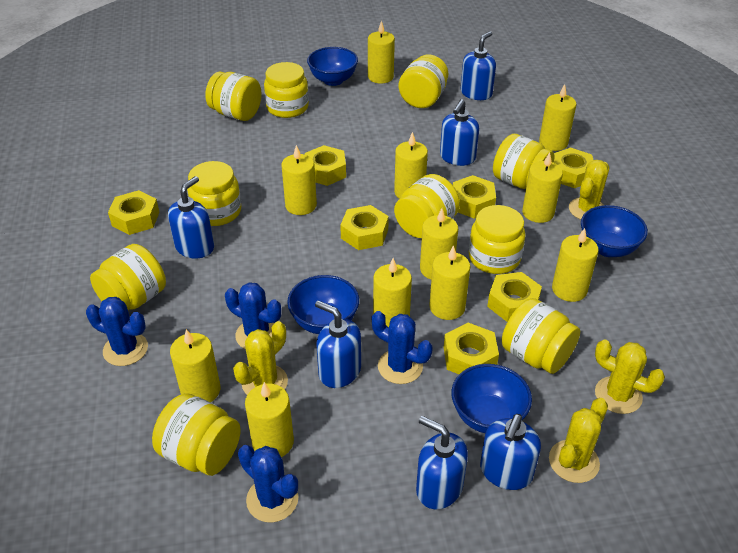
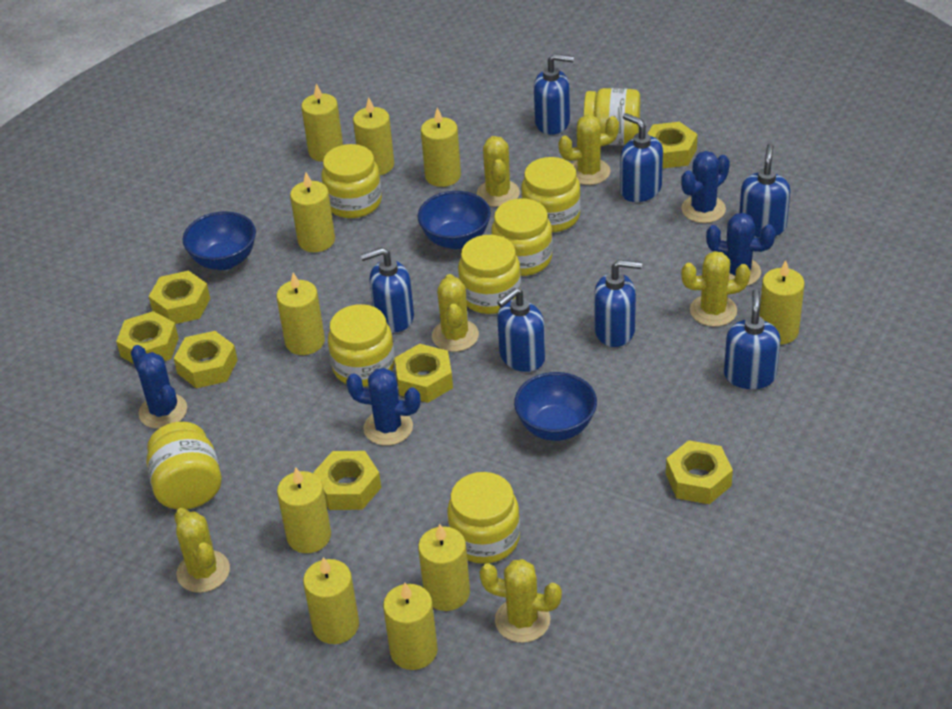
blue bowl: 4 -> 3
blue soap dispenser: 6 -> 7
yellow cactus: 4 -> 6
yellow candle: 11 -> 10
yellow jar: 10 -> 8

